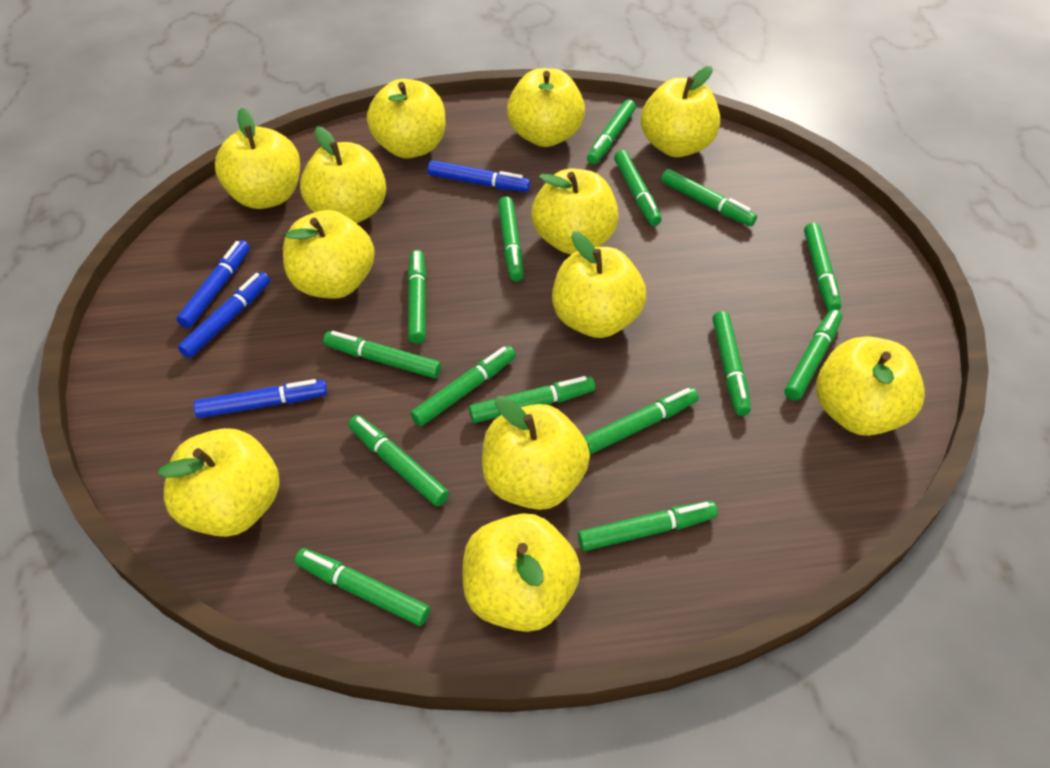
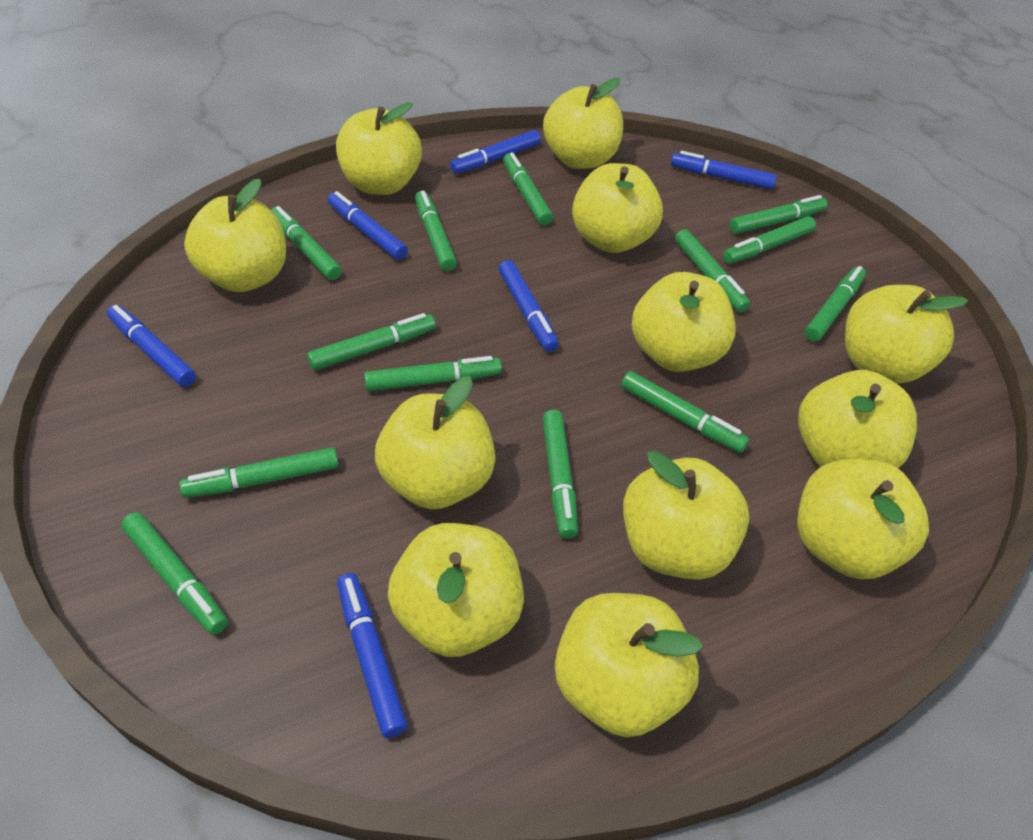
blue marker: 4 -> 6
green marker: 15 -> 13

